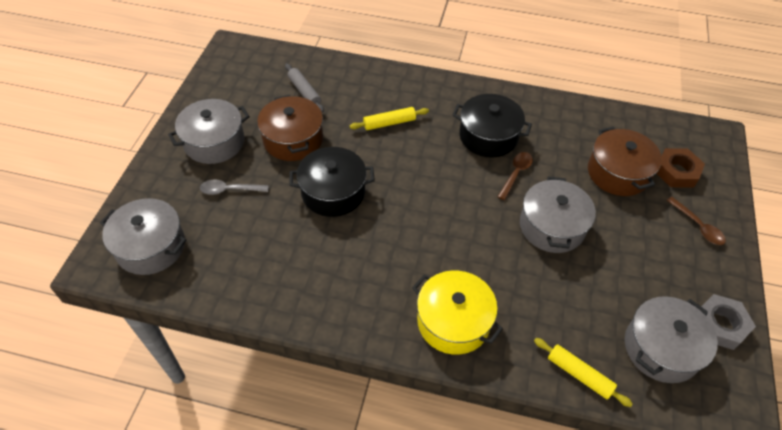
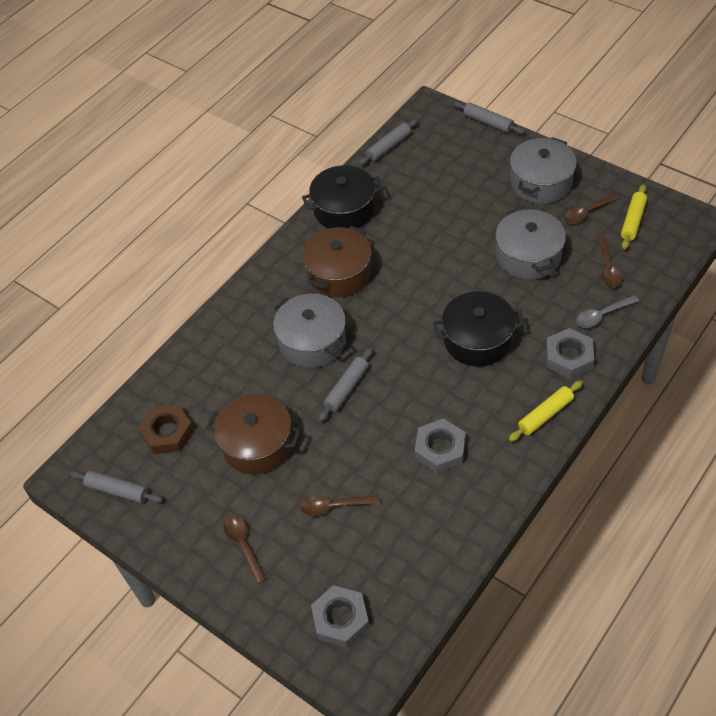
brown spoon: 2 -> 4
grey nut: 1 -> 3
grey pot: 4 -> 3
grey rolling pin: 1 -> 4
yellow pot: 1 -> 0

